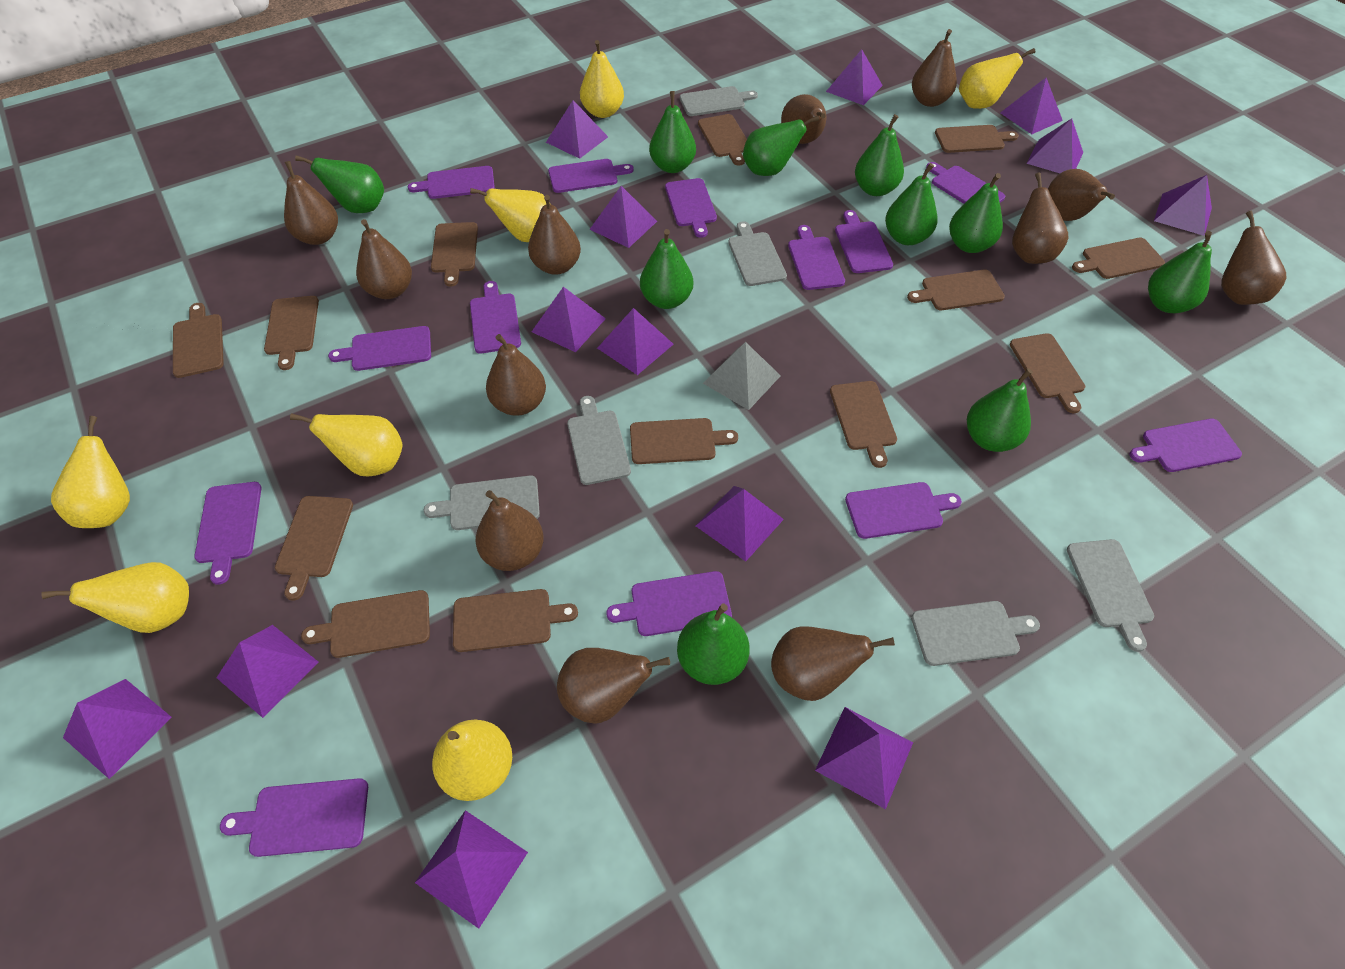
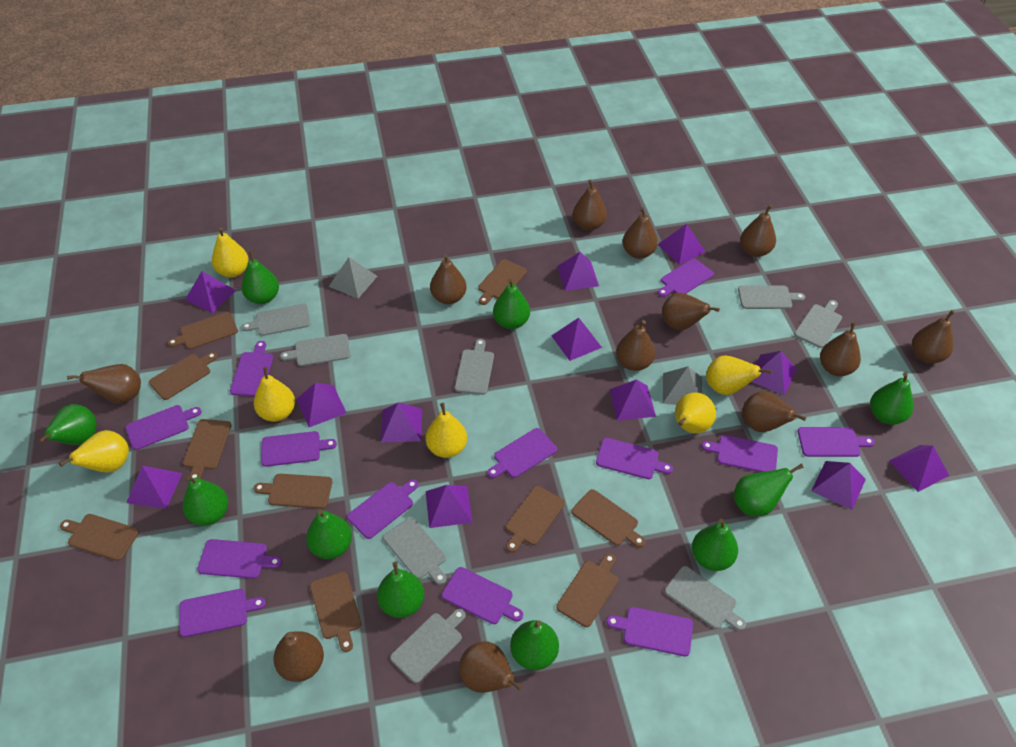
brown cutting board: 13 -> 10
grey cutting board: 6 -> 8
grey pyramid: 1 -> 2
purple pyramid: 13 -> 12
yellow pear: 7 -> 6

